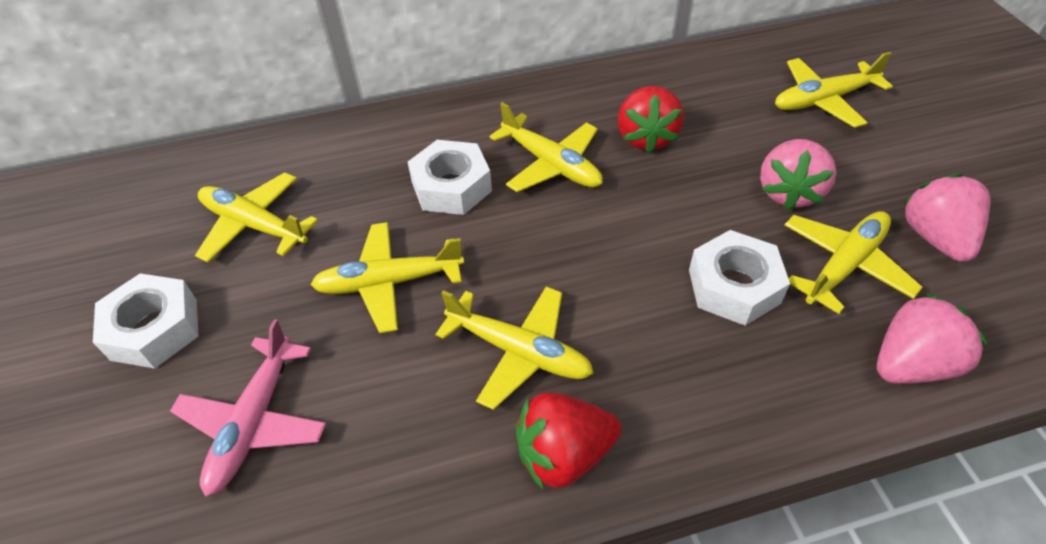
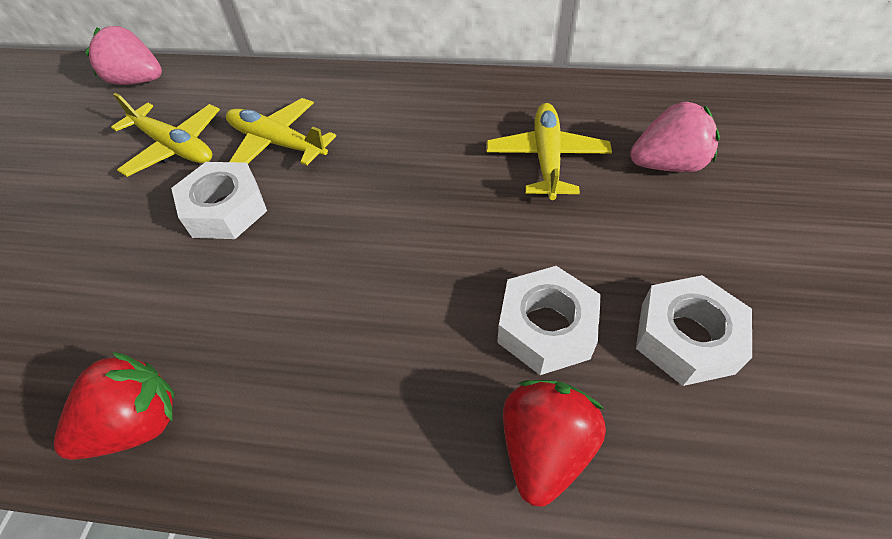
pink plane: 1 -> 0
pink strawberry: 3 -> 2
yellow plane: 6 -> 3

